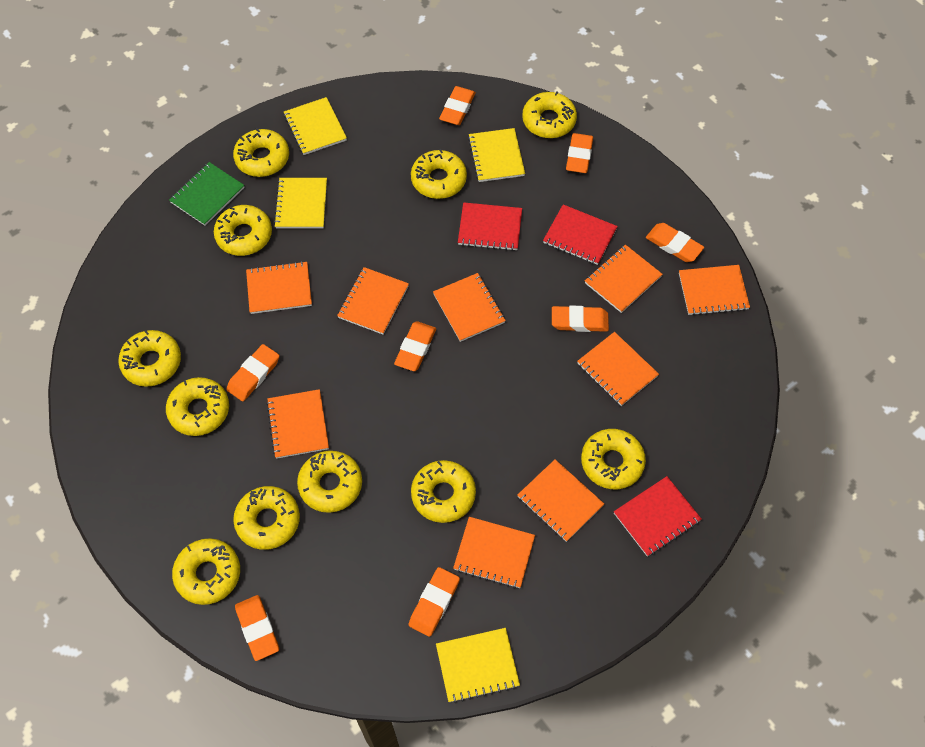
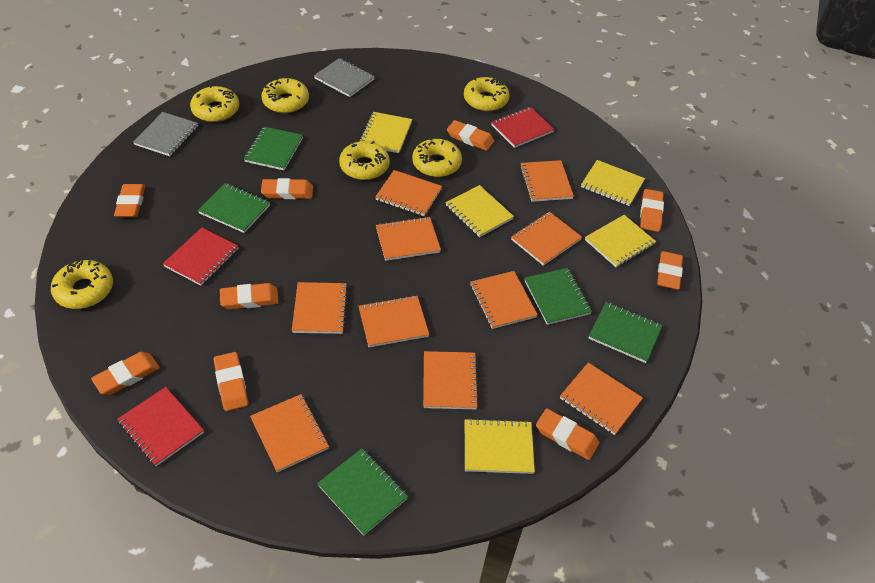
green notebook: 1 -> 5
grey notebook: 0 -> 2
orange eraser: 8 -> 9
orange notebook: 9 -> 10
yellow donut: 11 -> 6
yellow notebook: 4 -> 5

